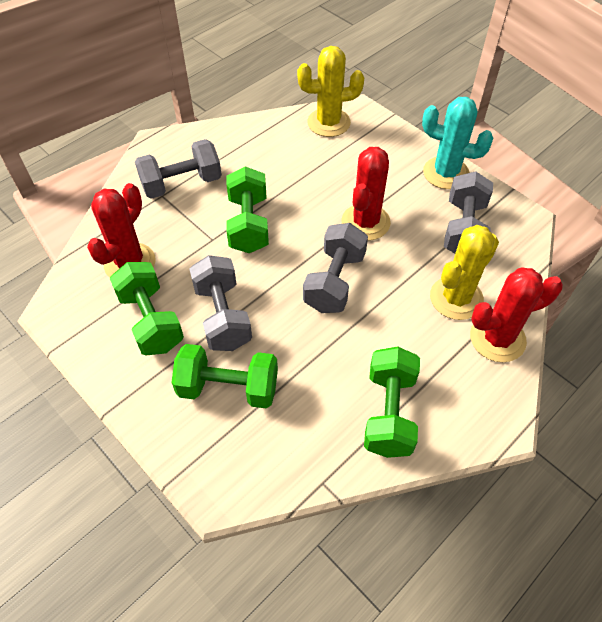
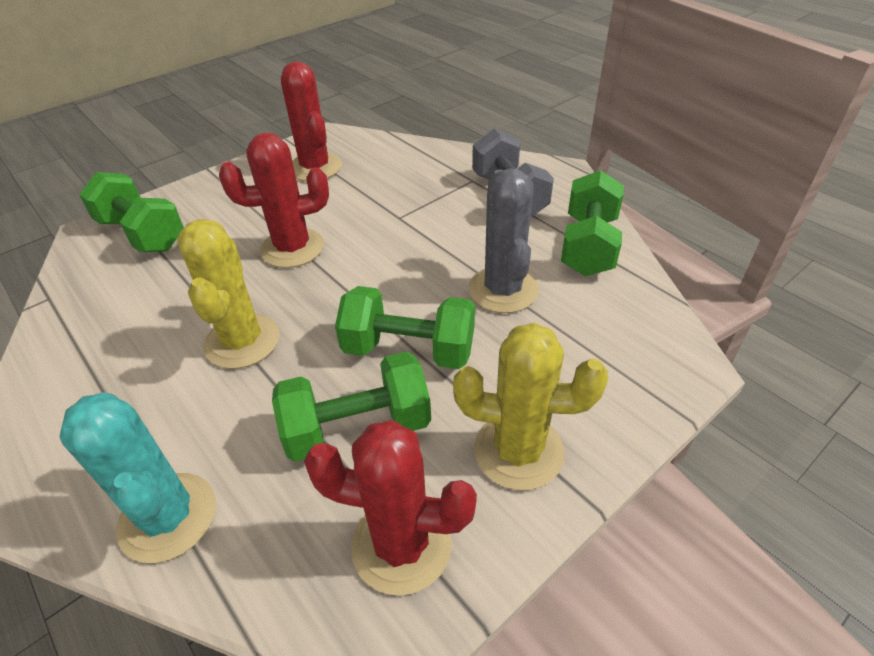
grey cactus: 0 -> 1
grey dumbbell: 4 -> 1

